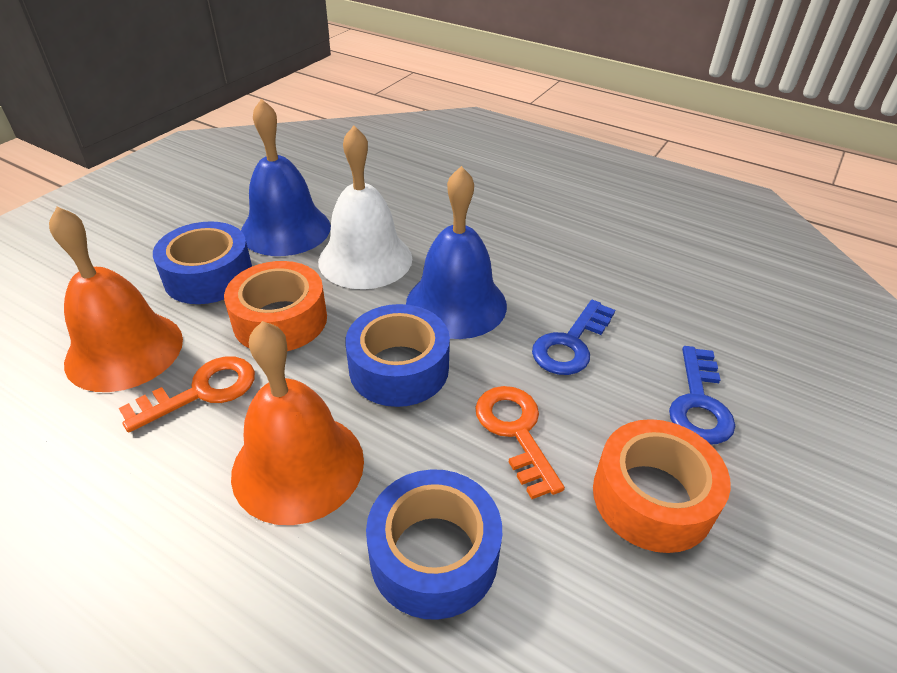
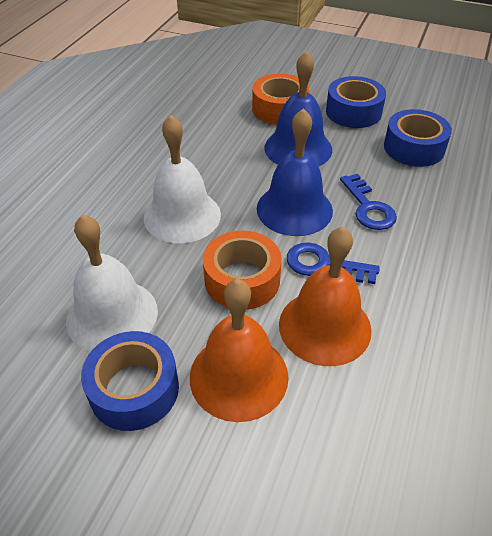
orange key: 2 -> 0
white bell: 1 -> 2

